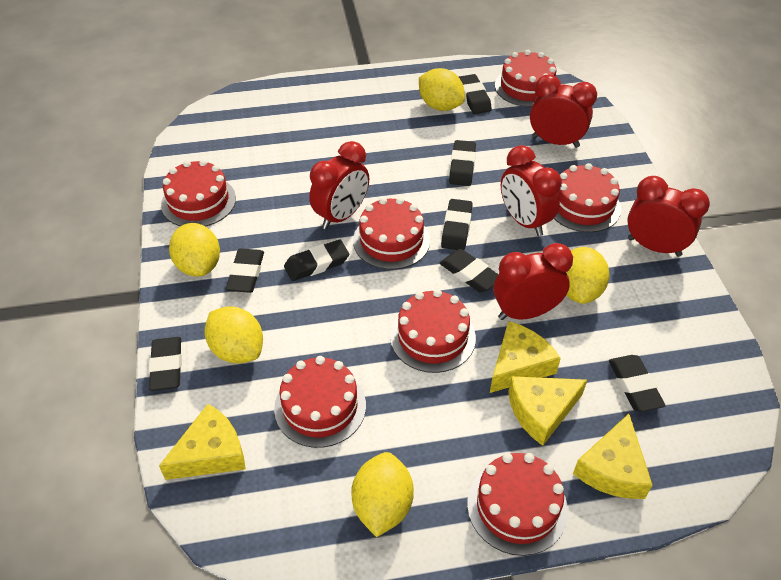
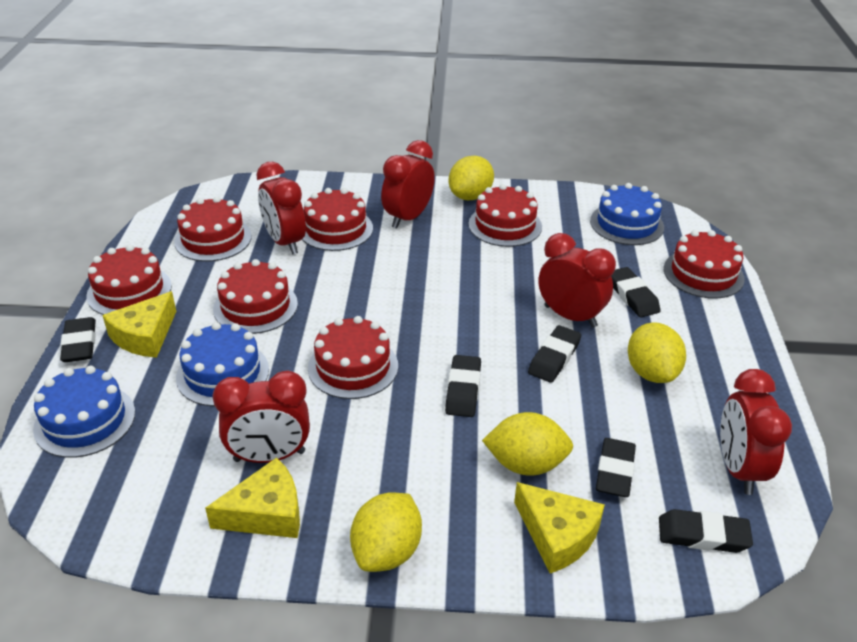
black eraser: 8 -> 6
blue cake: 0 -> 3
yellow cheese: 4 -> 3
yellow lemon: 5 -> 4

